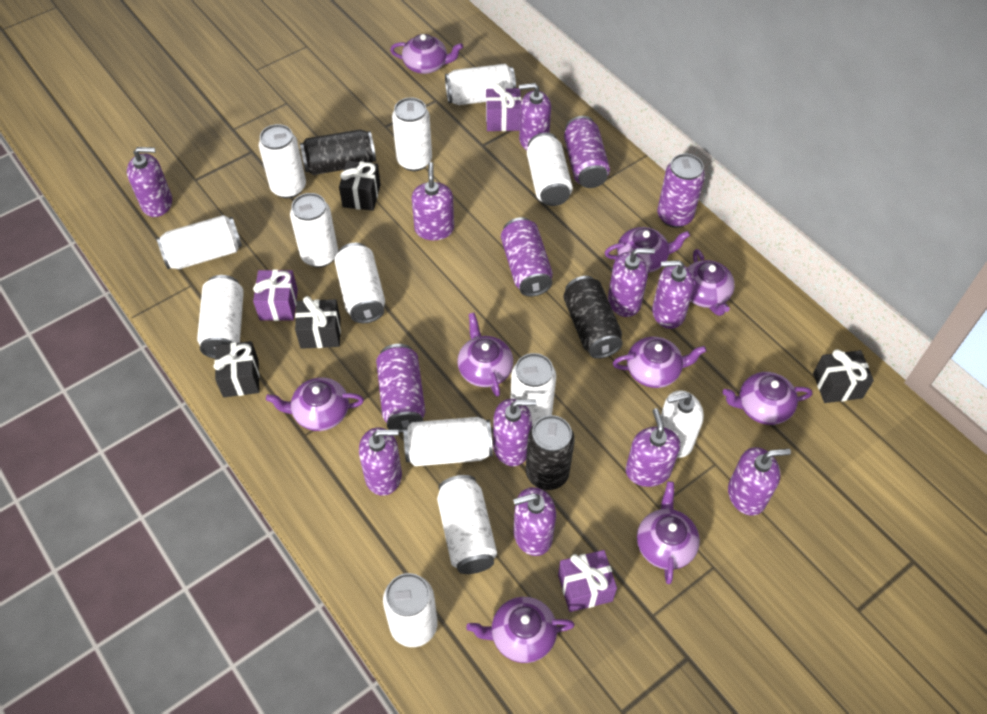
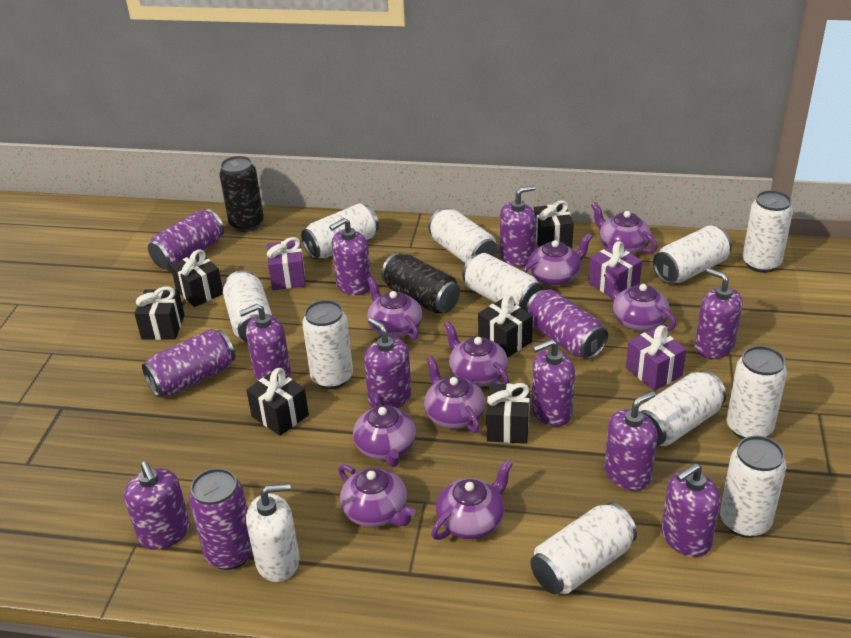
black can: 3 -> 2
black gift: 4 -> 6
purple soap dispenser: 10 -> 9
white can: 12 -> 11

